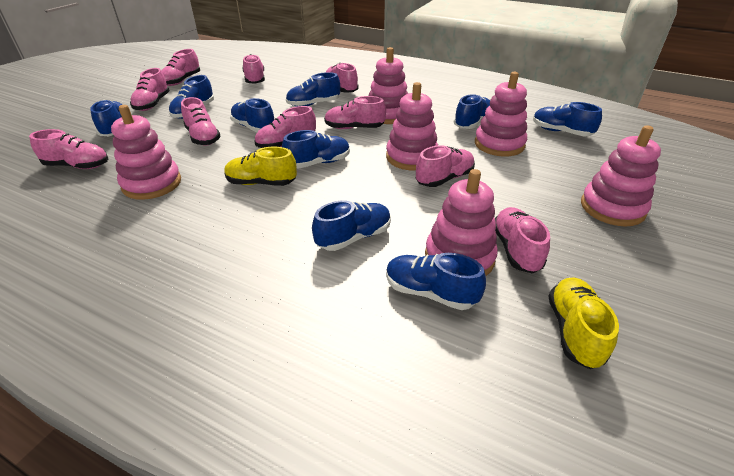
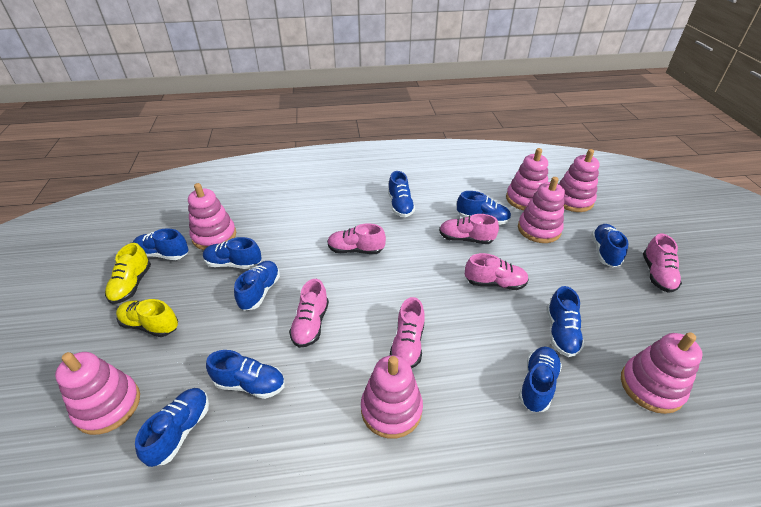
blue shoe: 9 -> 10
pink shoe: 10 -> 6
pink stacking toy: 6 -> 7

